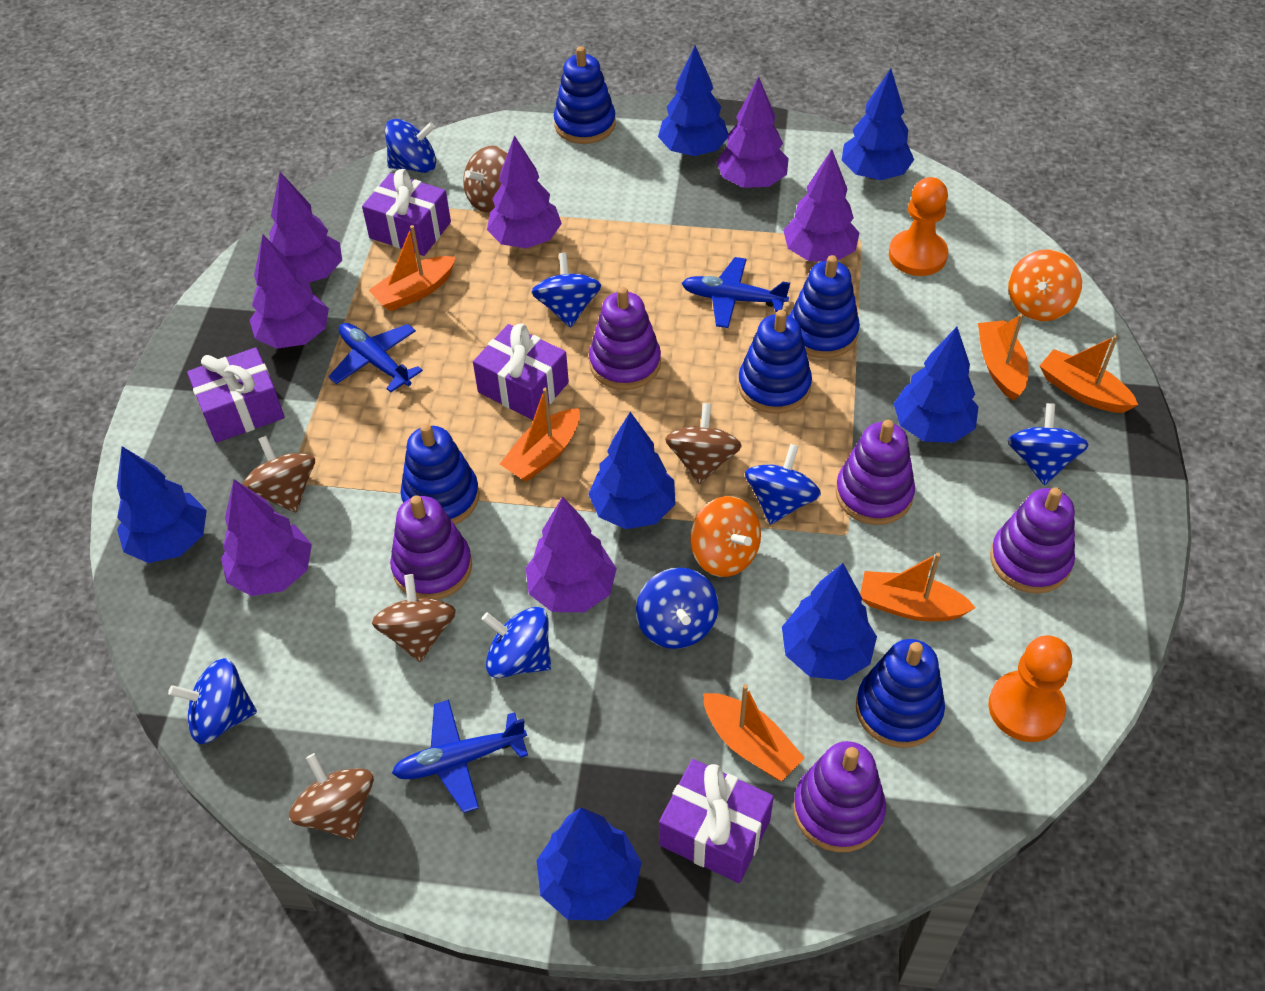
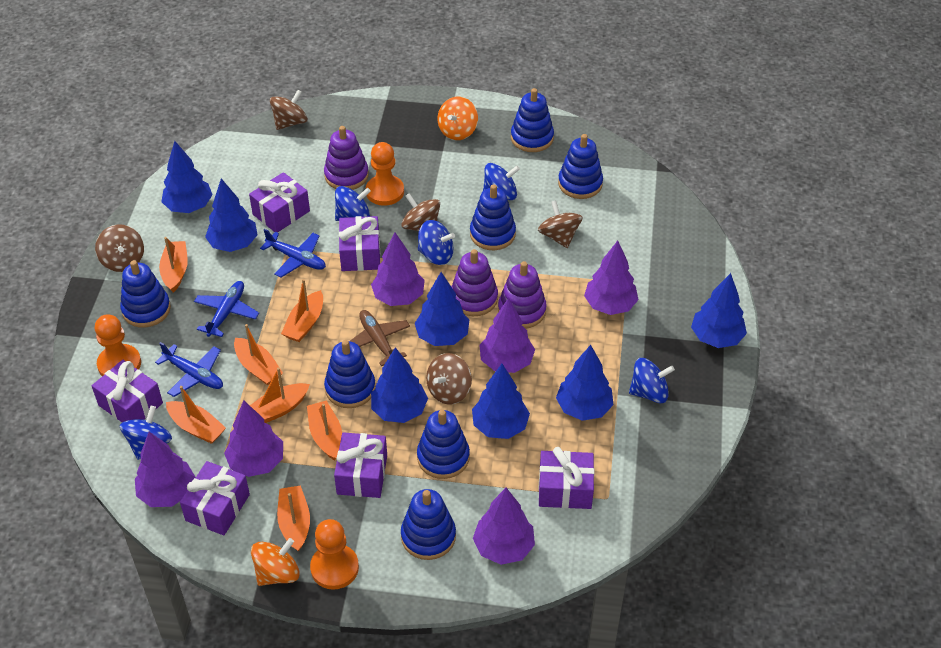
blue spinning top: 7 -> 5
blue stacking toy: 5 -> 7
brown plane: 0 -> 1
orange boat: 6 -> 7
orange pawn: 2 -> 3
purple gift: 4 -> 6
purple stacking toy: 5 -> 3
purple tree: 7 -> 6

